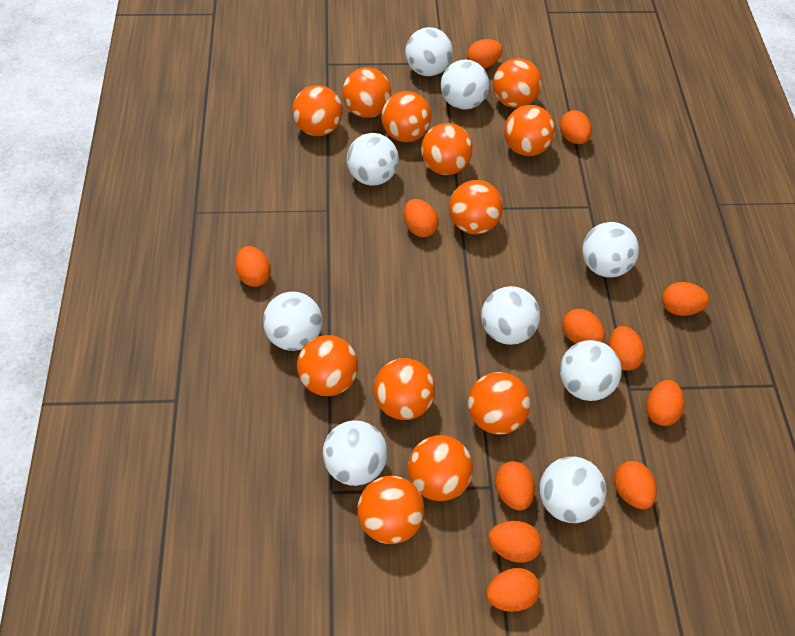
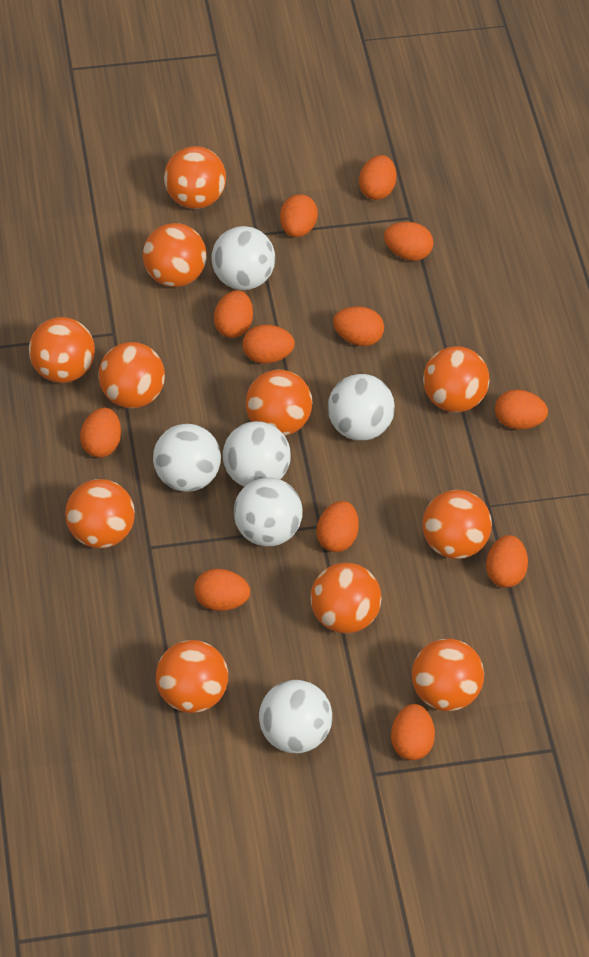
orange ball: 12 -> 11
white ball: 9 -> 6

